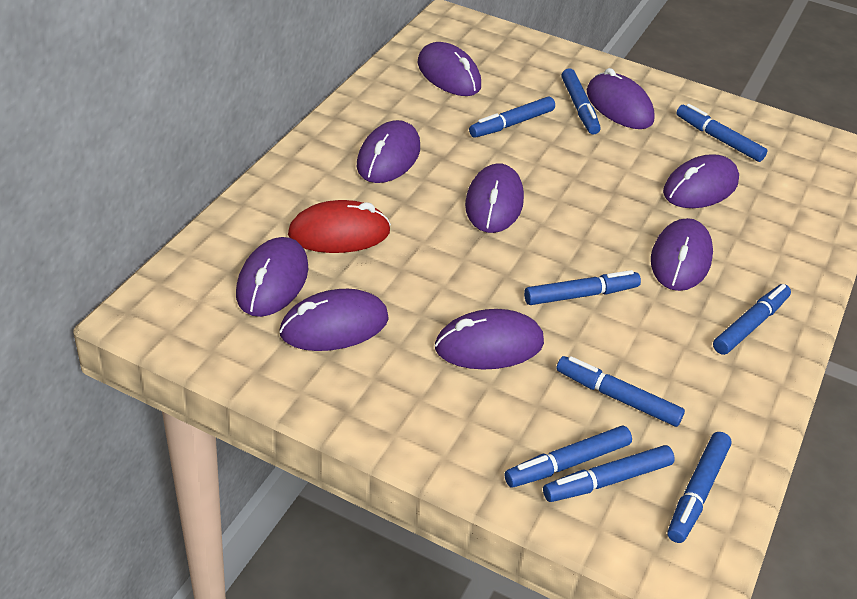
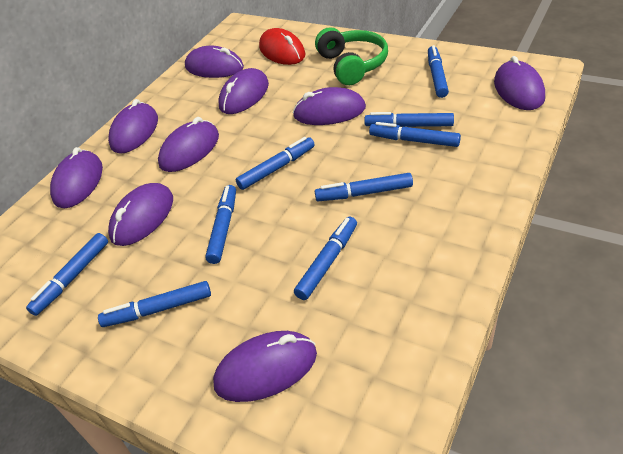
green headphones: 0 -> 1

